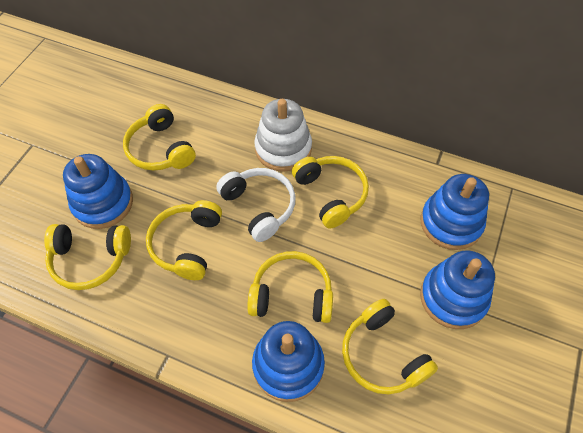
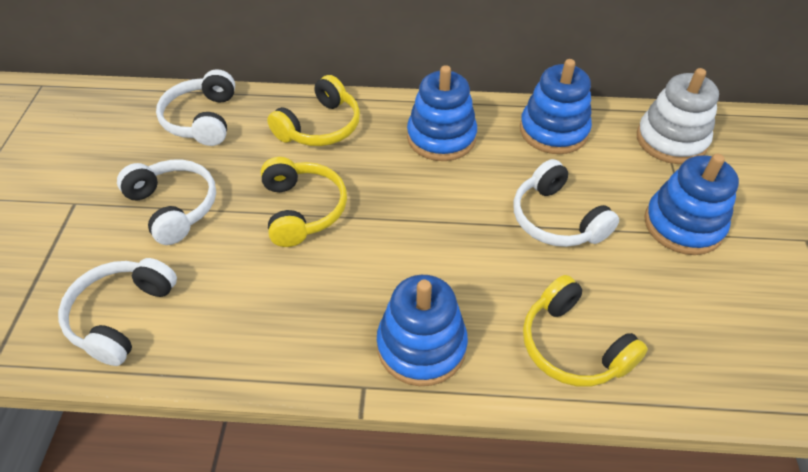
white headphones: 1 -> 4
yellow headphones: 6 -> 3

